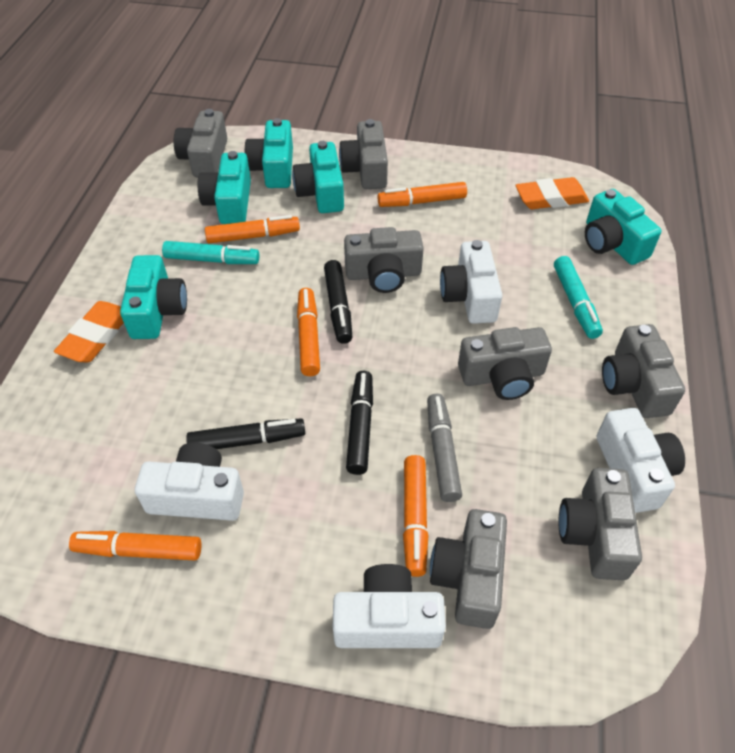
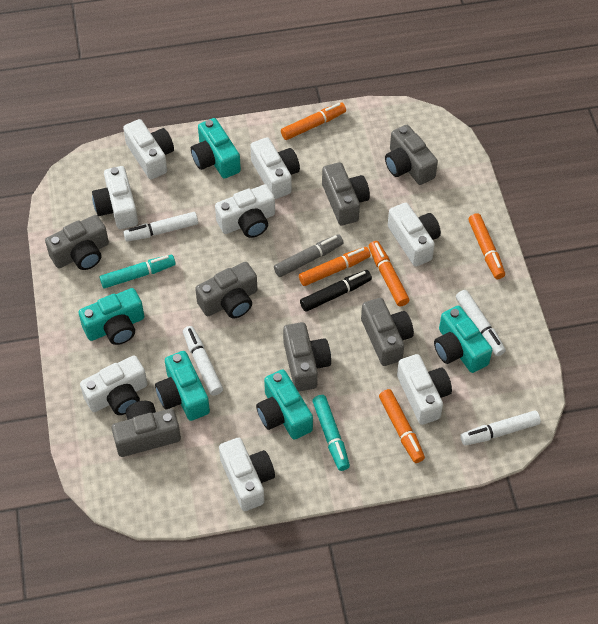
black marker: 3 -> 1
orange eraser: 2 -> 0
white camera: 4 -> 8
white marker: 0 -> 4

